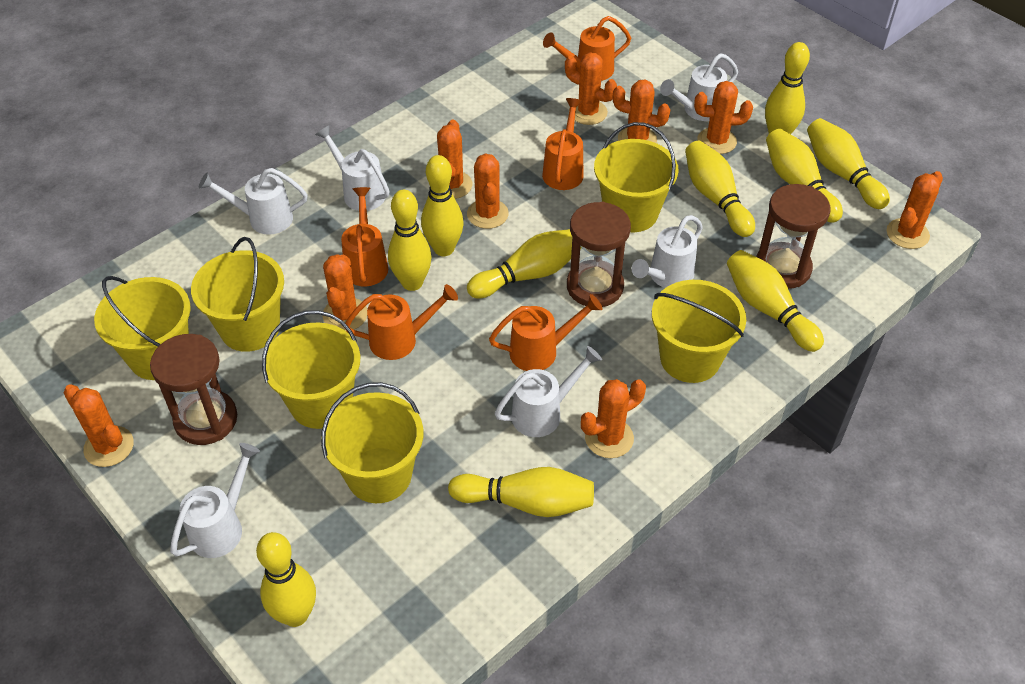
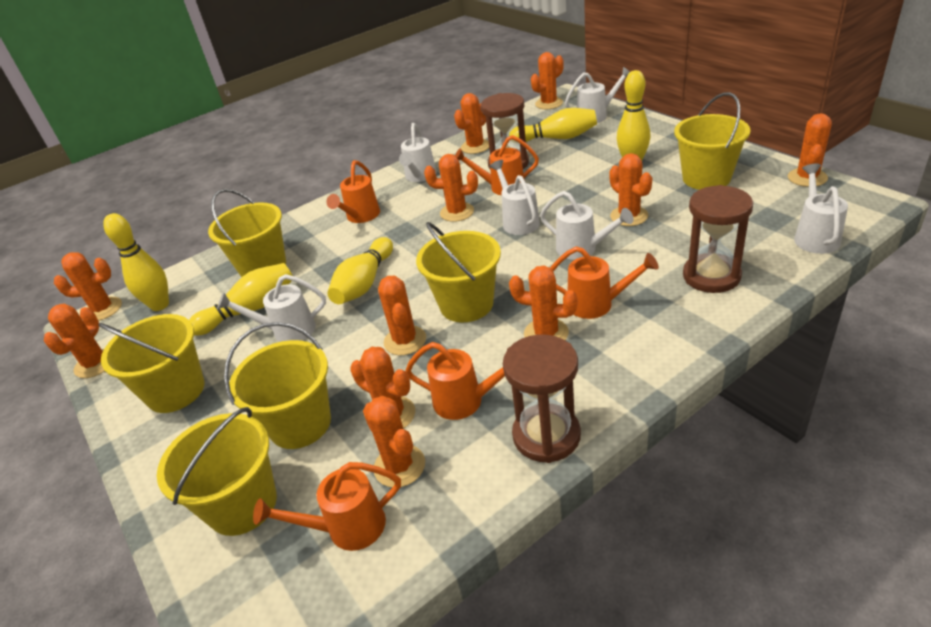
orange cactus: 9 -> 11
yellow bowling pin: 10 -> 5

